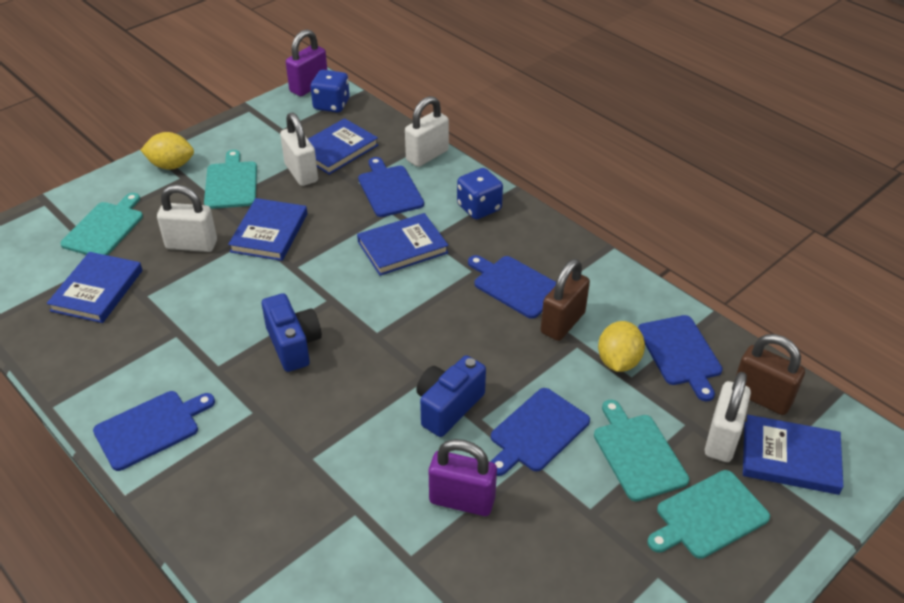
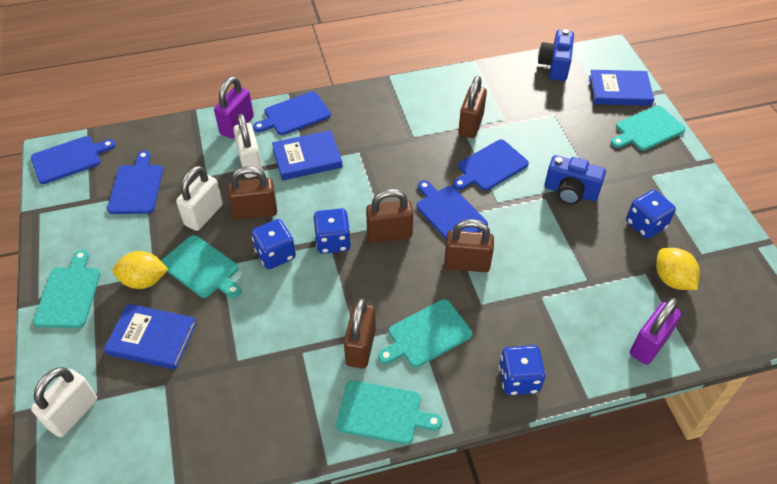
blue book: 5 -> 3
blue dice: 2 -> 4
brown padlock: 2 -> 5
turquoise cutting board: 4 -> 5
white padlock: 4 -> 3

